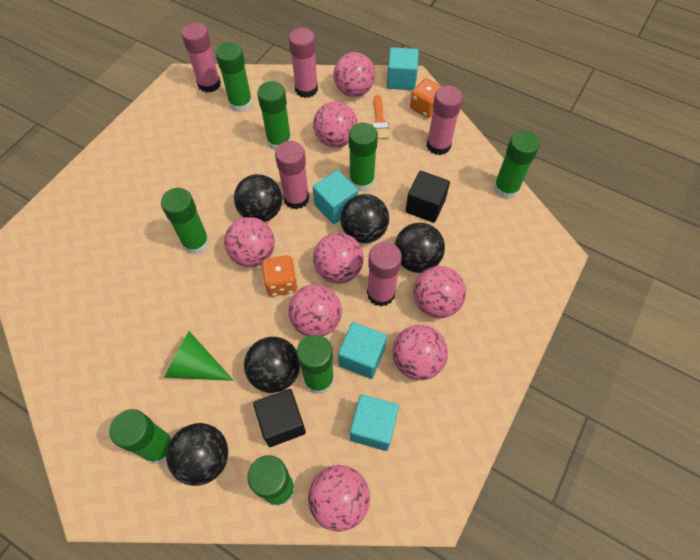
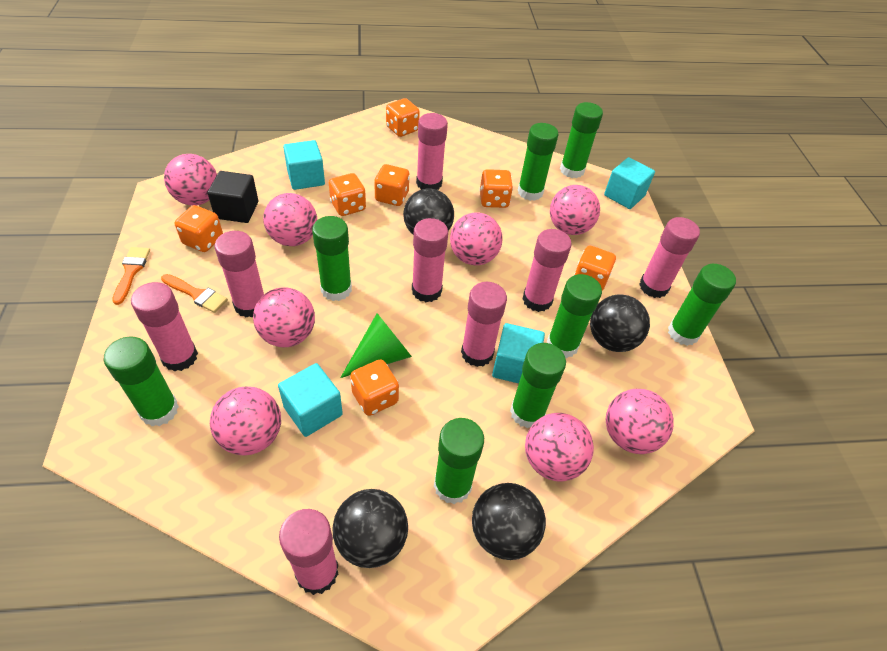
black ball: 5 -> 4
black cube: 2 -> 1
orange brush: 1 -> 2
orange dice: 2 -> 7
pink glue stick: 5 -> 8

